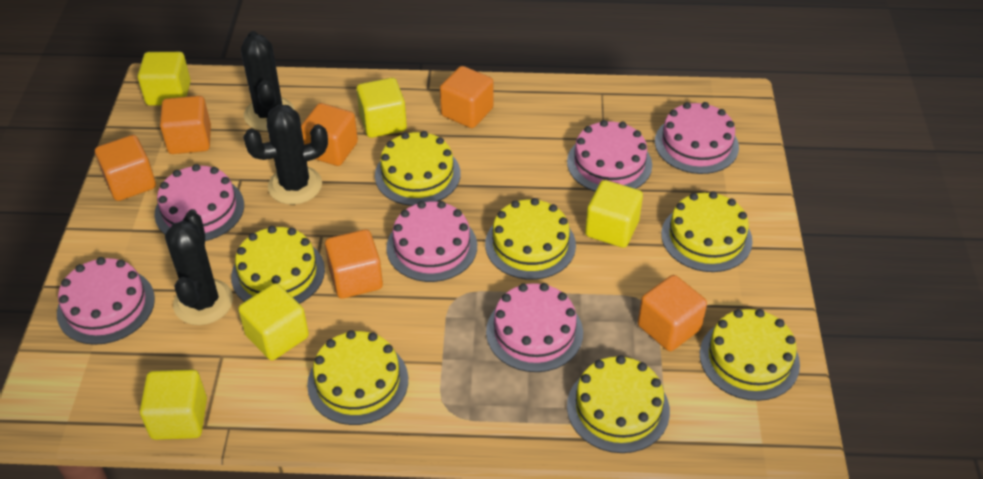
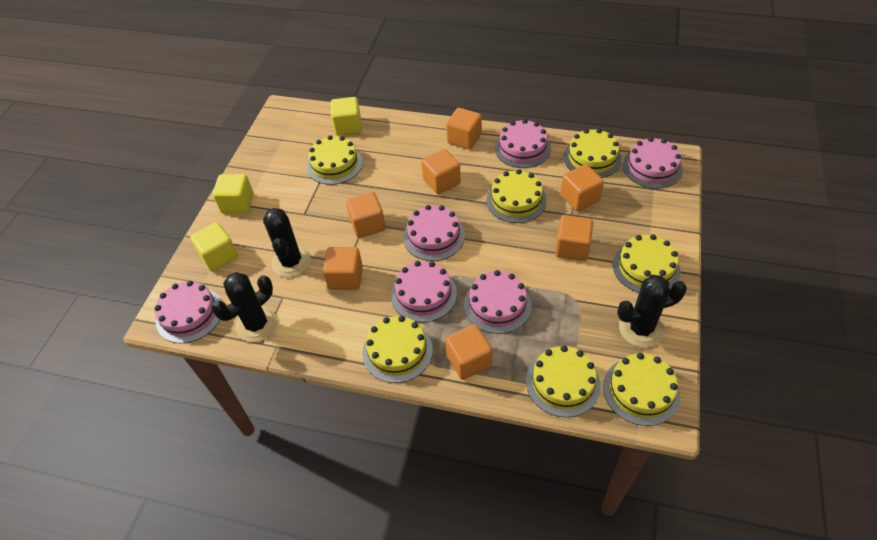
orange cube: 6 -> 7
yellow cube: 5 -> 3

